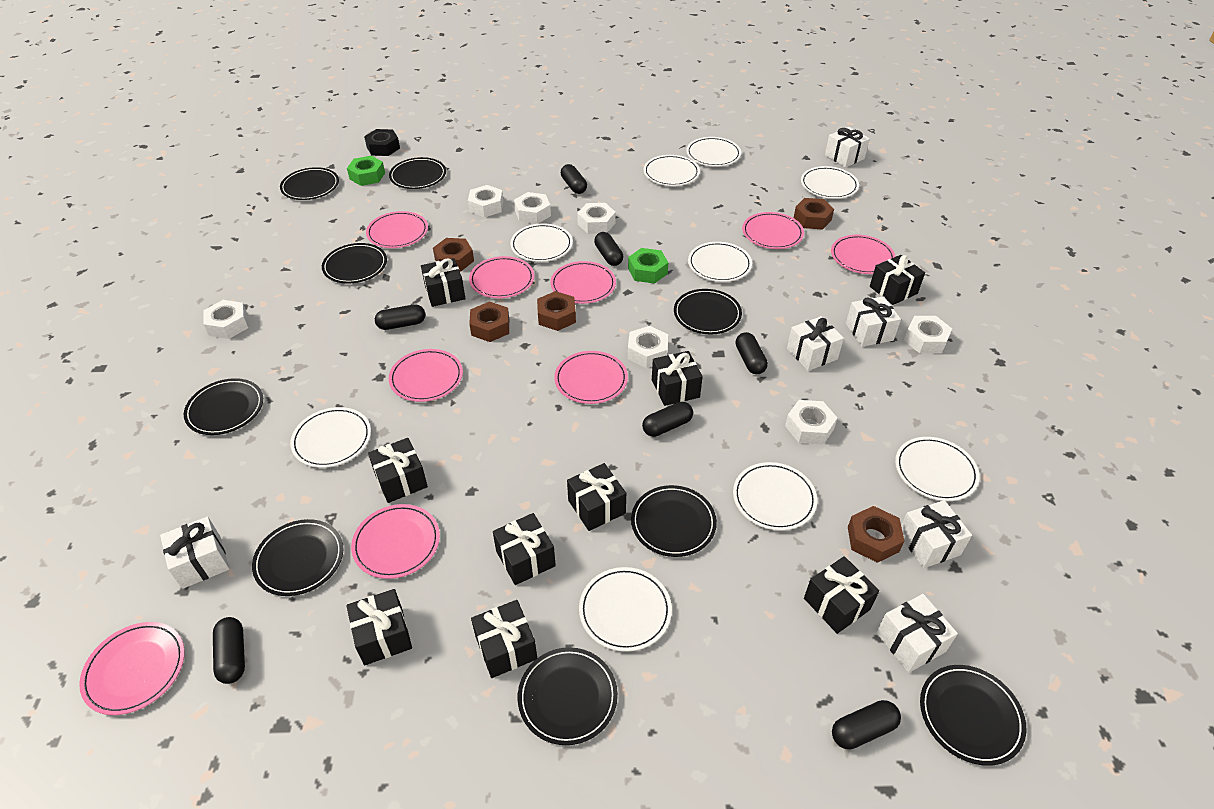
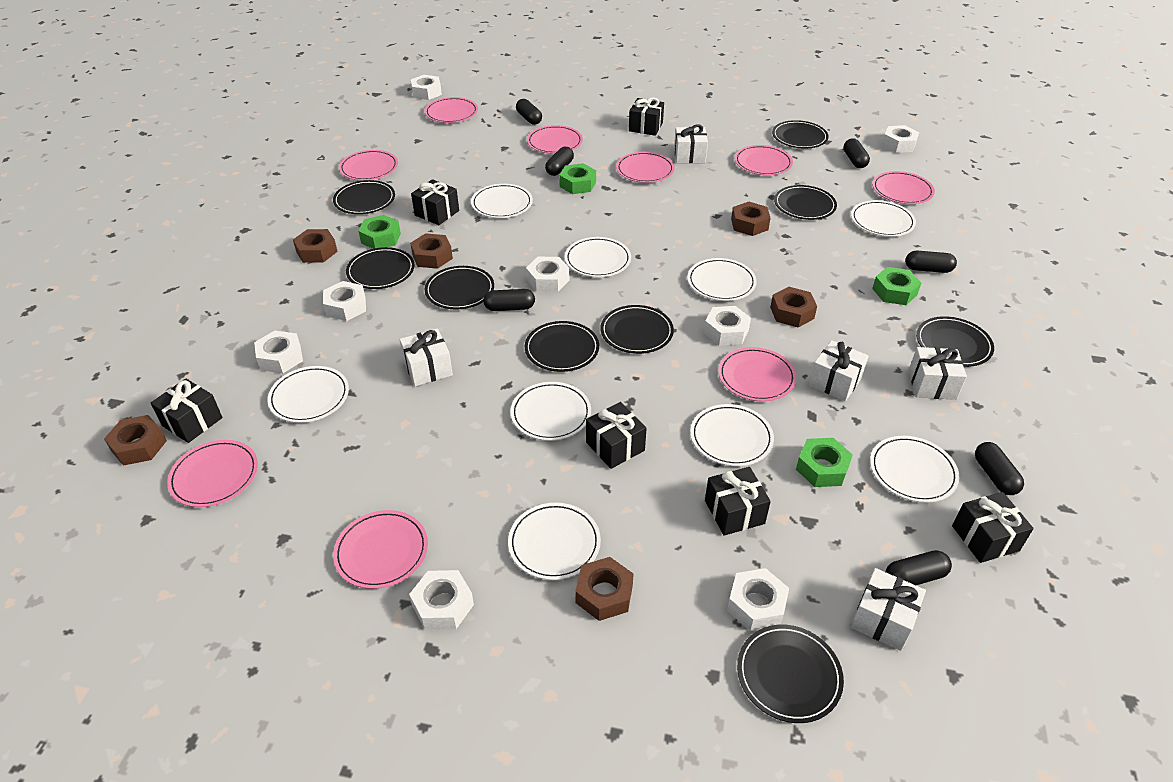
black gift: 9 -> 6
black nut: 1 -> 0
brown nut: 5 -> 6
green nut: 2 -> 4
white gift: 6 -> 5
white nut: 7 -> 8

